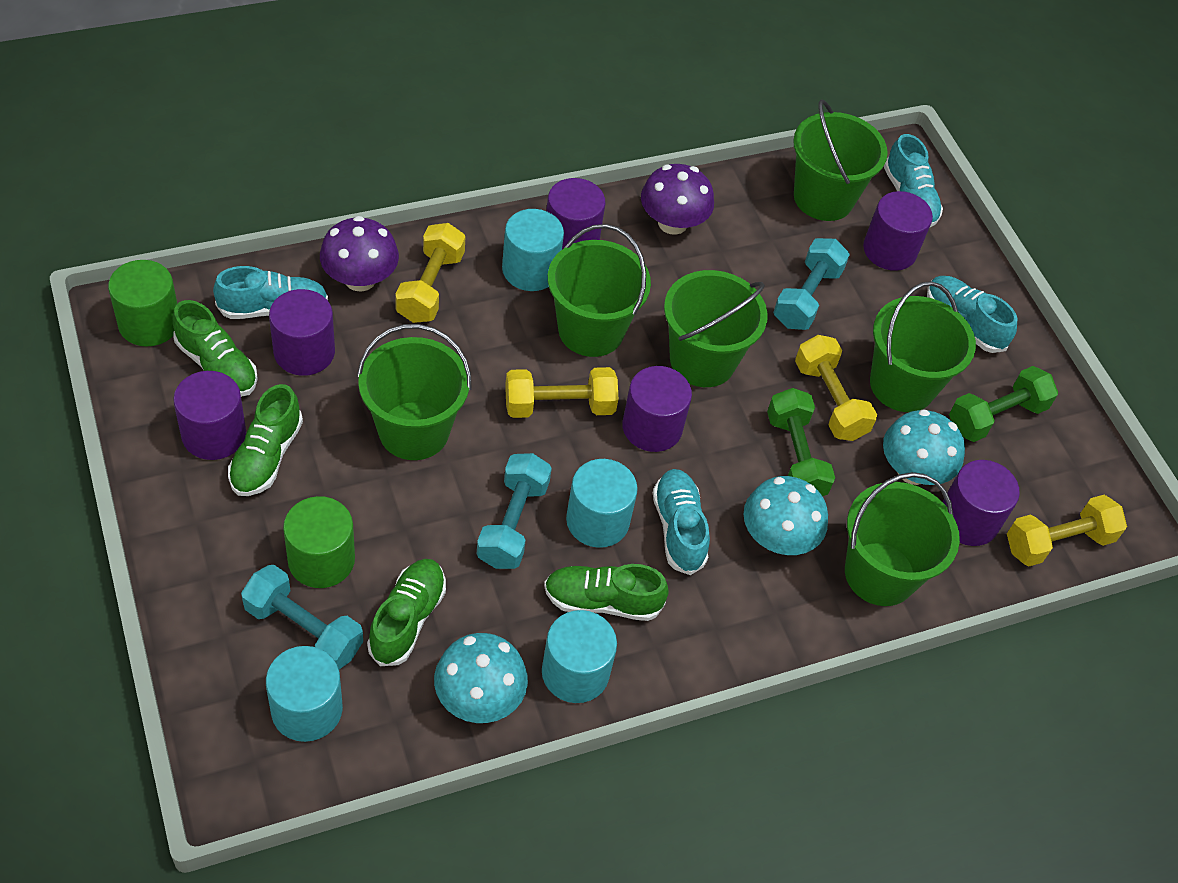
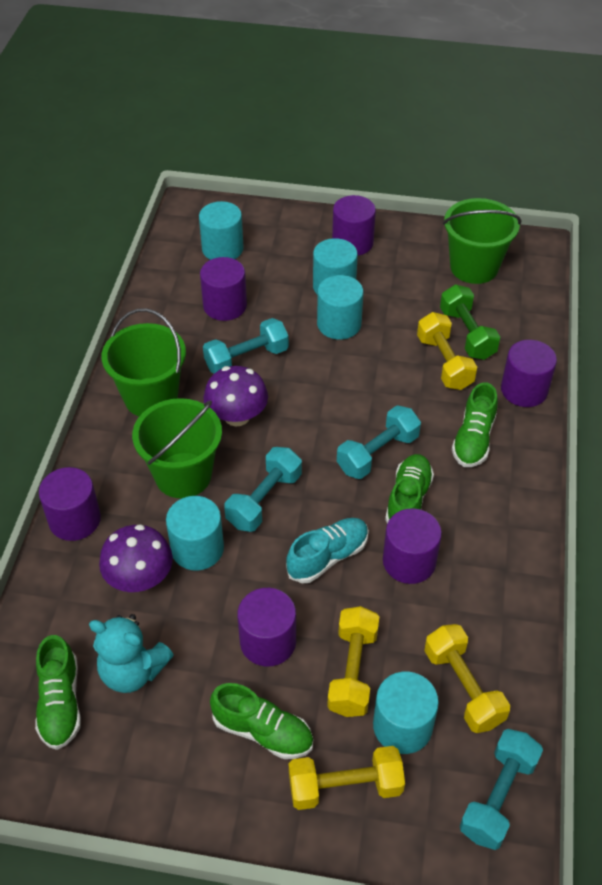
green bucket: 6 -> 3
green cylinder: 2 -> 0
green dumbbell: 2 -> 1
turquoise cylinder: 4 -> 5
turquoise dumbbell: 3 -> 4
turquoise mushroom: 3 -> 0
turquoise shoe: 4 -> 1
turquoise teddy bear: 0 -> 1

